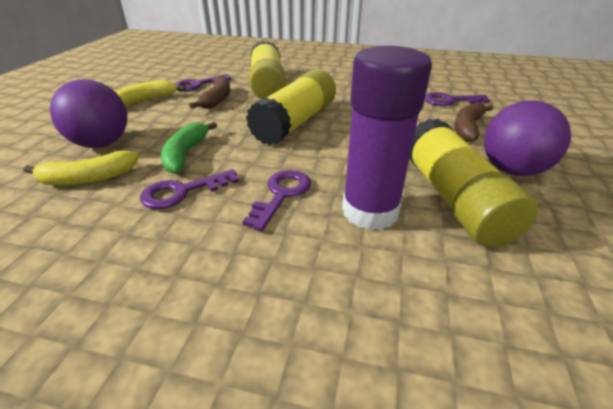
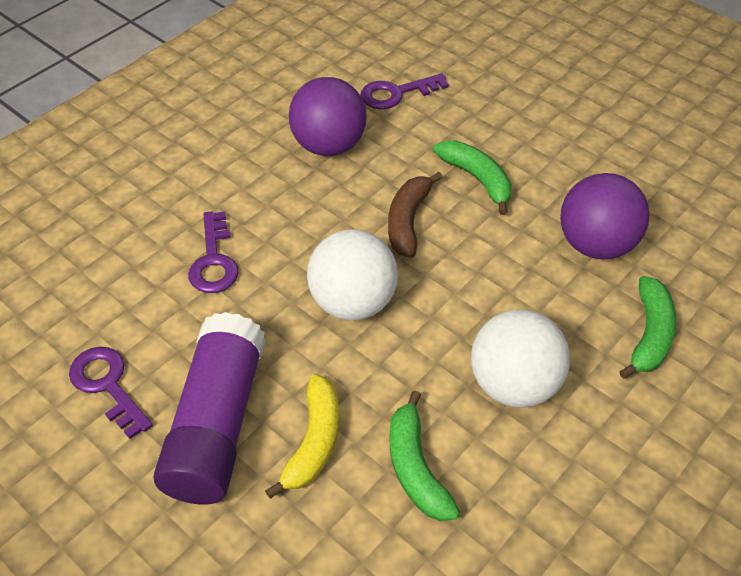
brown banana: 2 -> 1
green banana: 1 -> 3
purple key: 4 -> 3
white ball: 0 -> 2
yellow banana: 2 -> 1
yellow glue stick: 3 -> 0

